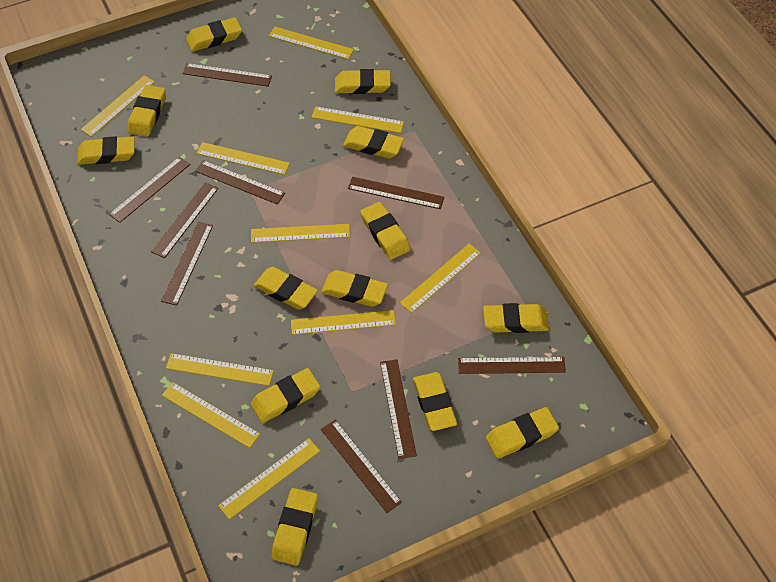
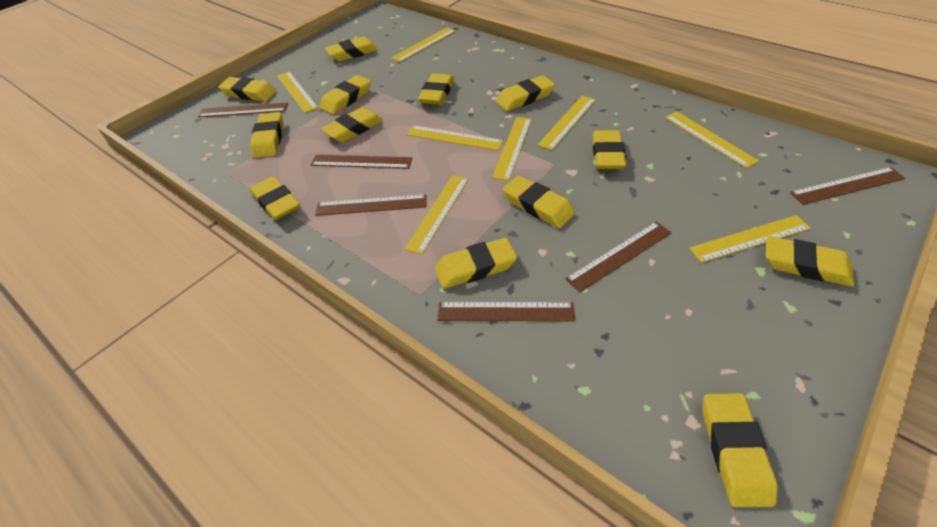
brown ruler: 9 -> 6
yellow ruler: 10 -> 8

